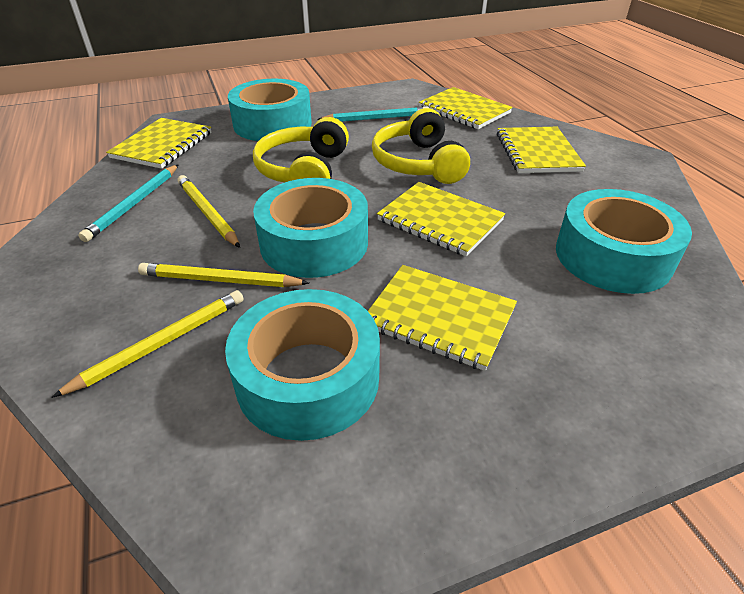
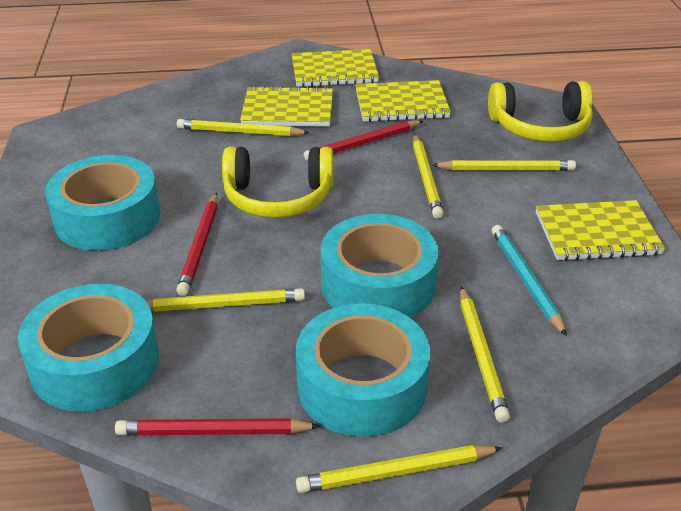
red pencil: 0 -> 3
turquoise pencil: 2 -> 1
yellow notebook: 5 -> 4
yellow pencil: 3 -> 6

